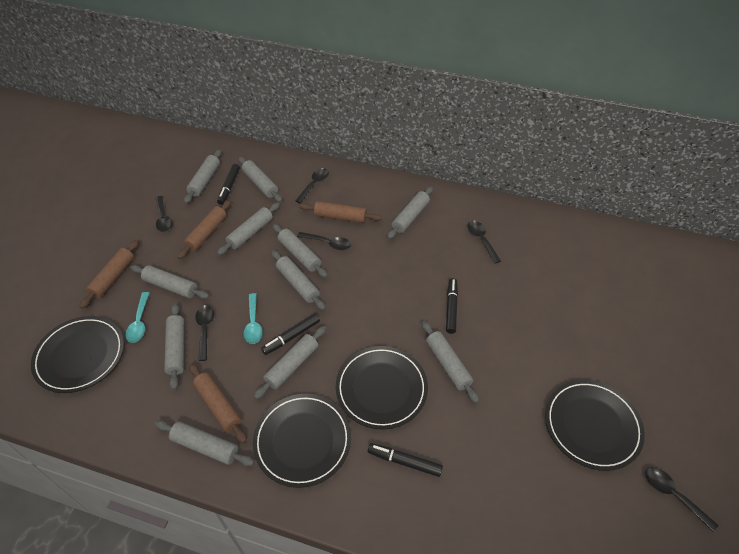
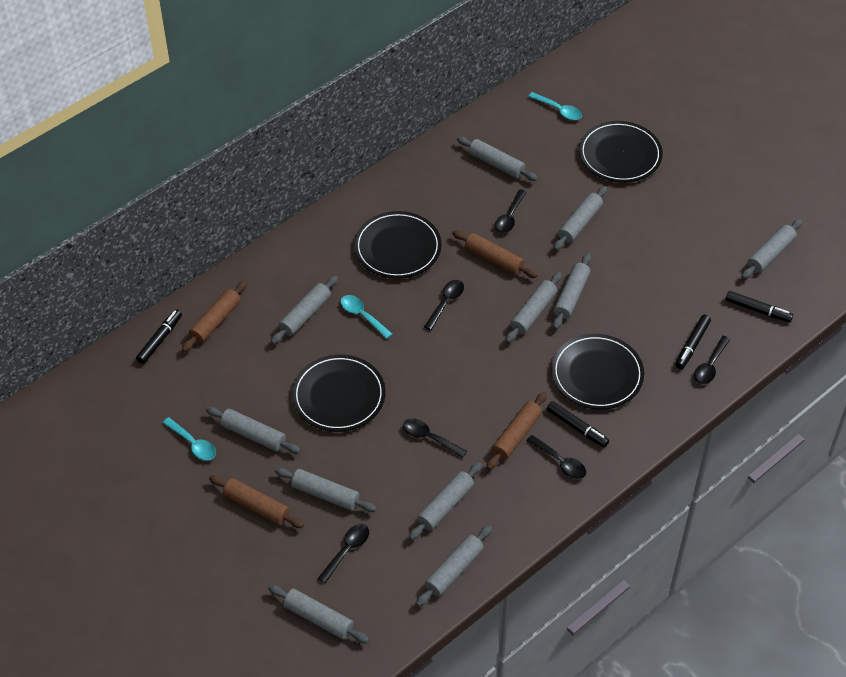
turquoise spoon: 2 -> 3

